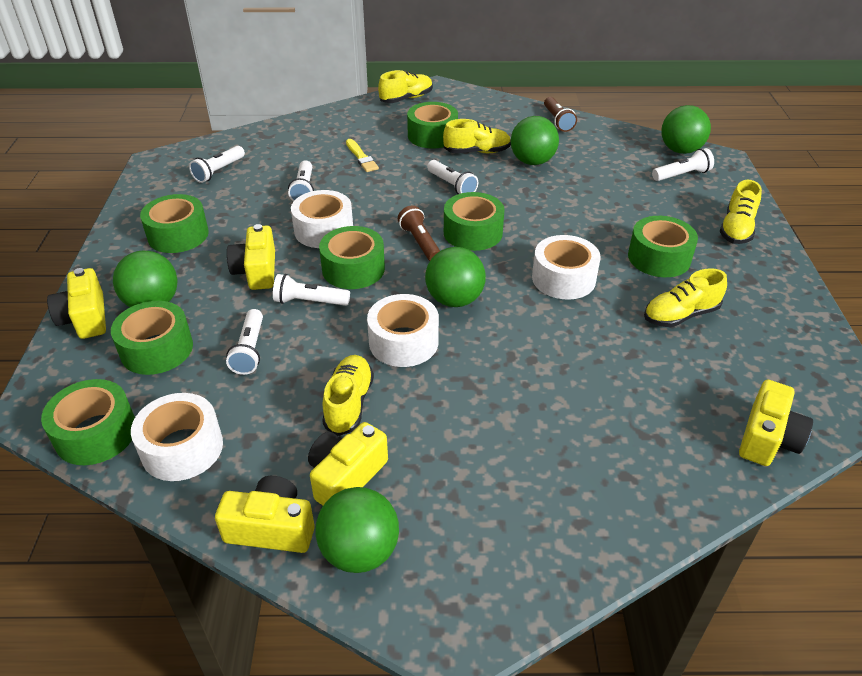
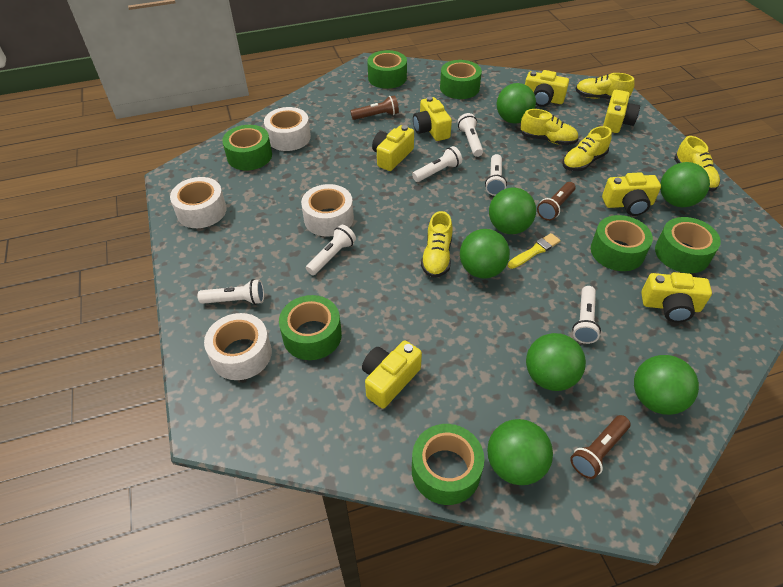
brown flashlight: 2 -> 3
green ball: 5 -> 7
yellow camera: 5 -> 7

